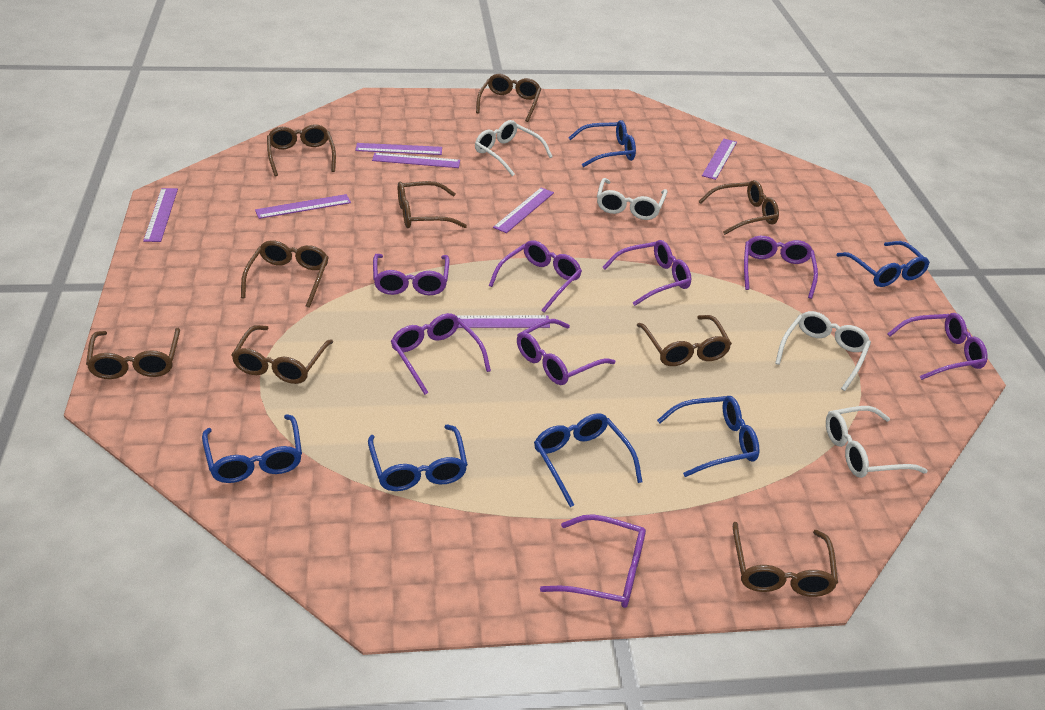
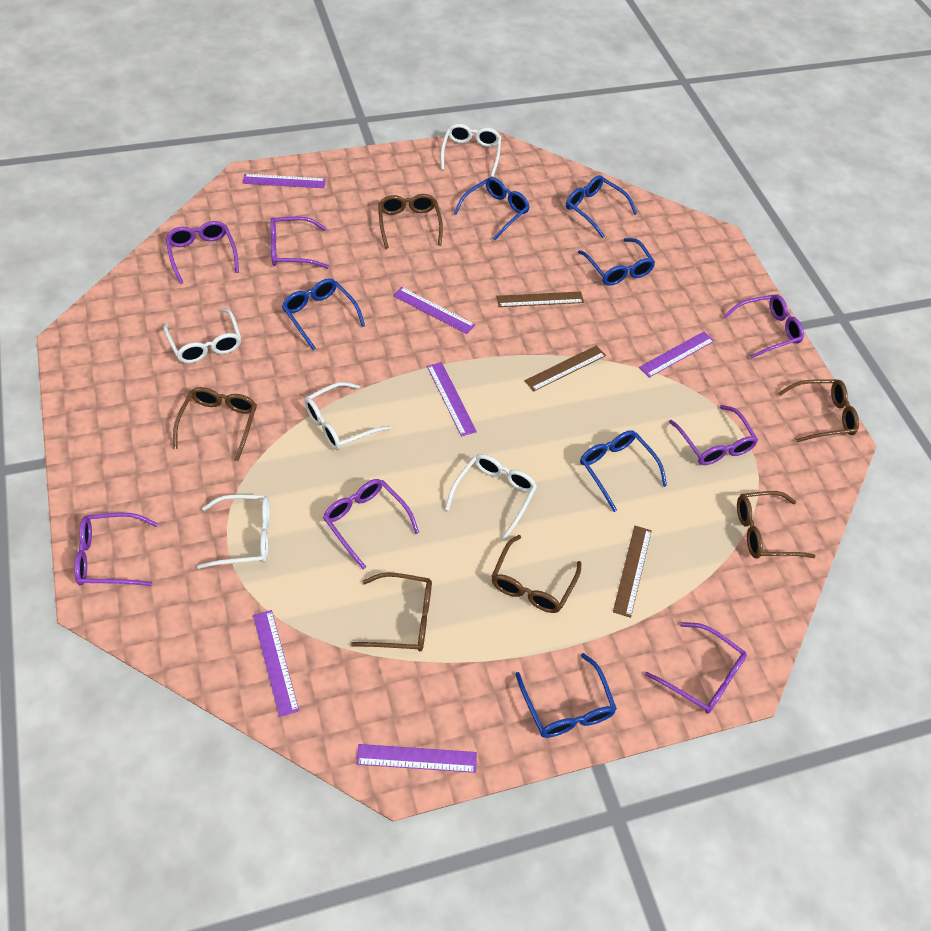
brown glasses: 9 -> 6
brown ruler: 0 -> 3
purple glasses: 8 -> 7
purple ruler: 7 -> 6
white glasses: 4 -> 5

